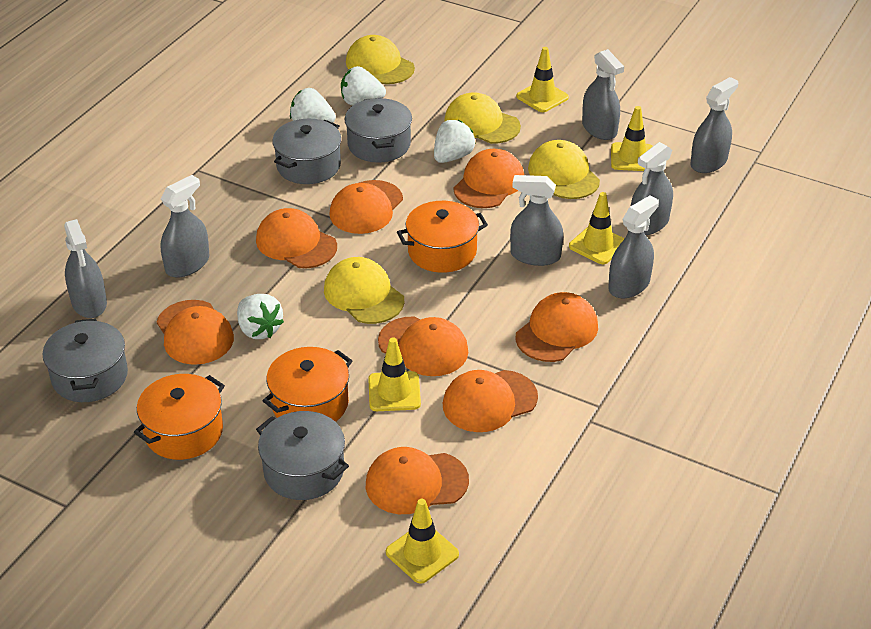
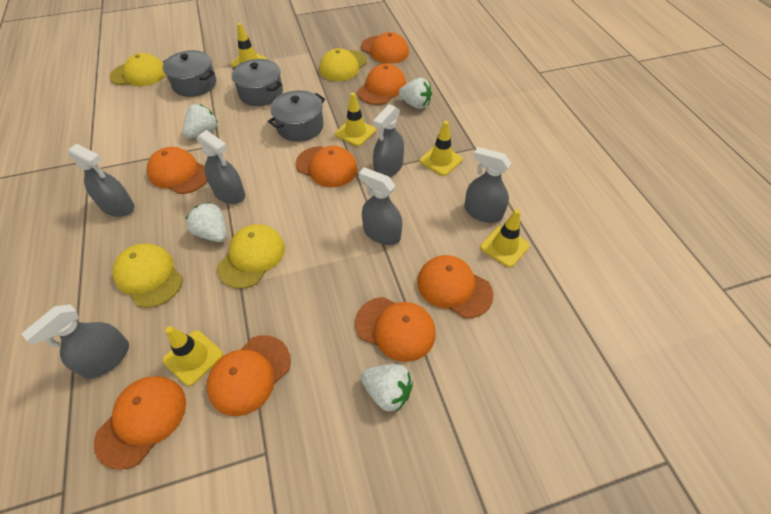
grey pot: 4 -> 3
grey spray bottle: 7 -> 6
orange pot: 3 -> 0

